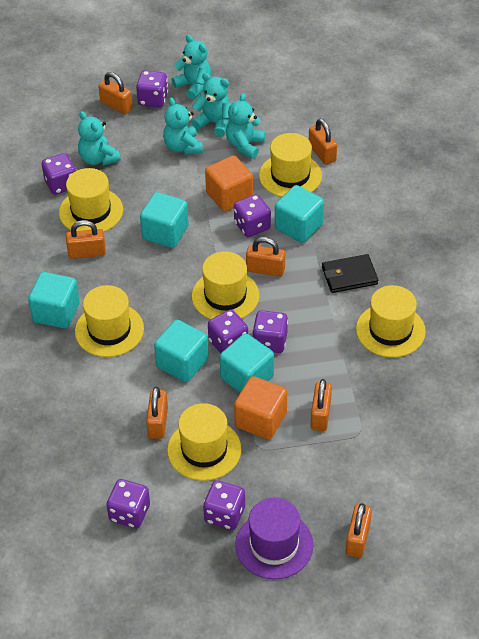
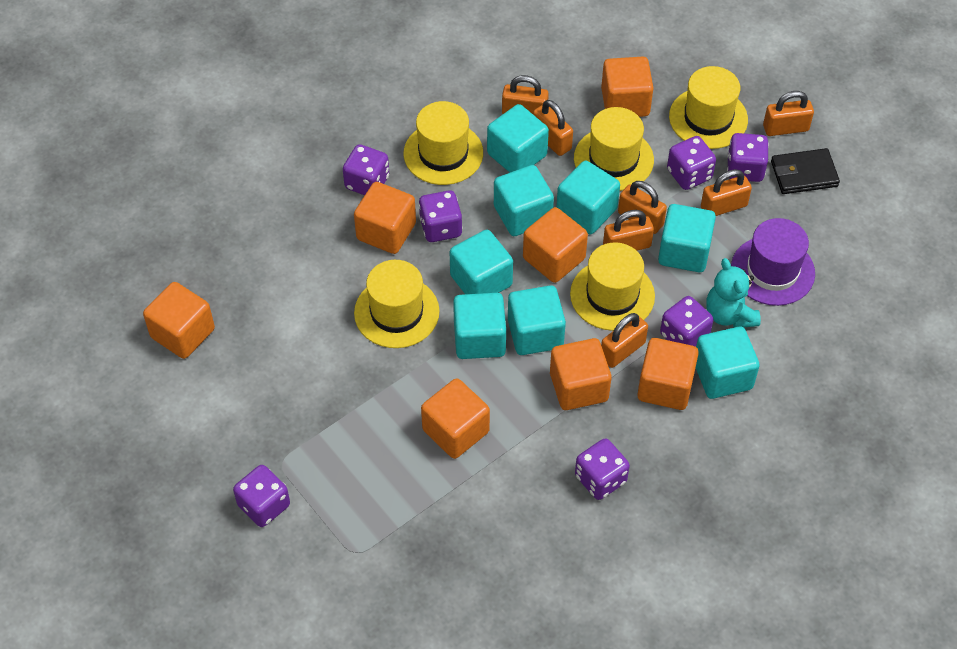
orange cube: 2 -> 7
turquoise cube: 5 -> 8
turquoise teddy bear: 5 -> 1
yellow hat: 6 -> 5

